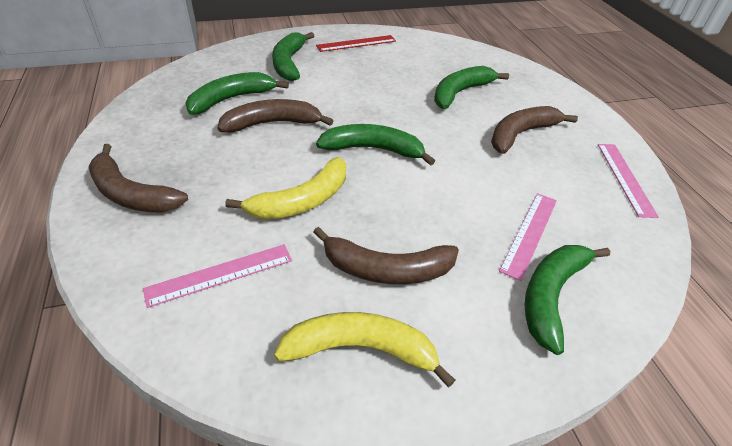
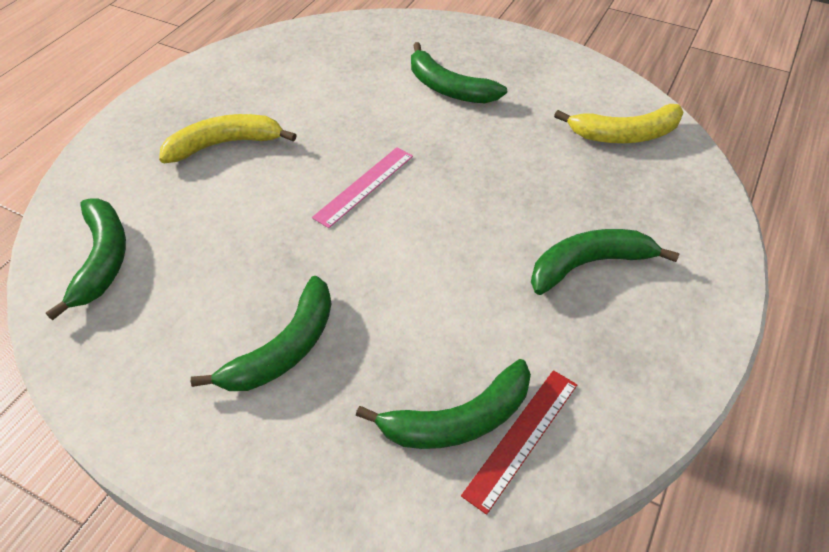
brown banana: 4 -> 0
pink ruler: 3 -> 1

